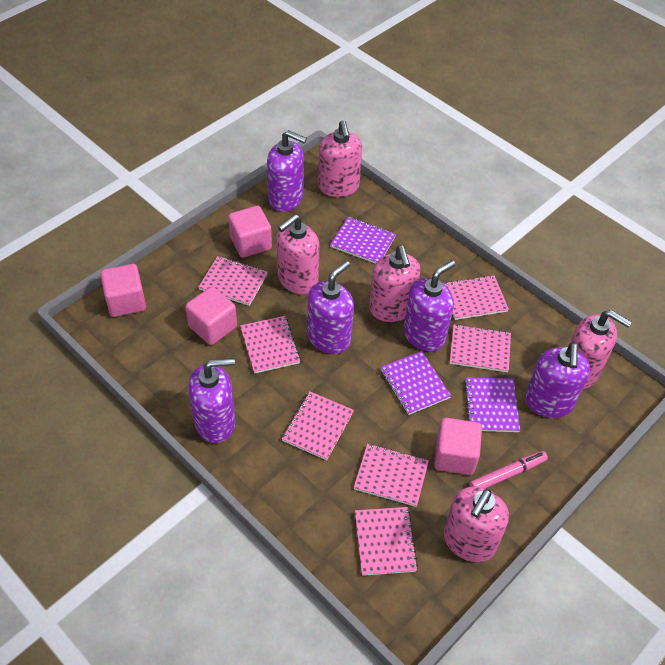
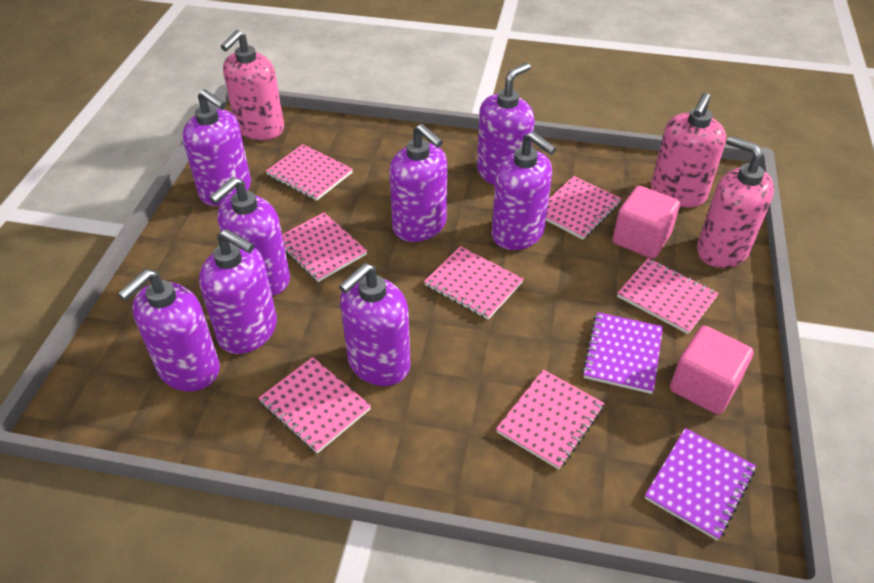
pink cube: 4 -> 2
pink marker: 1 -> 0
pink soap dispenser: 5 -> 3
purple notebook: 3 -> 2
purple soap dispenser: 5 -> 8

